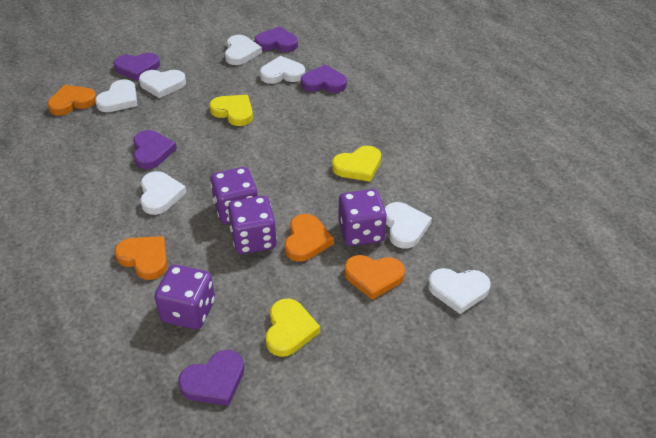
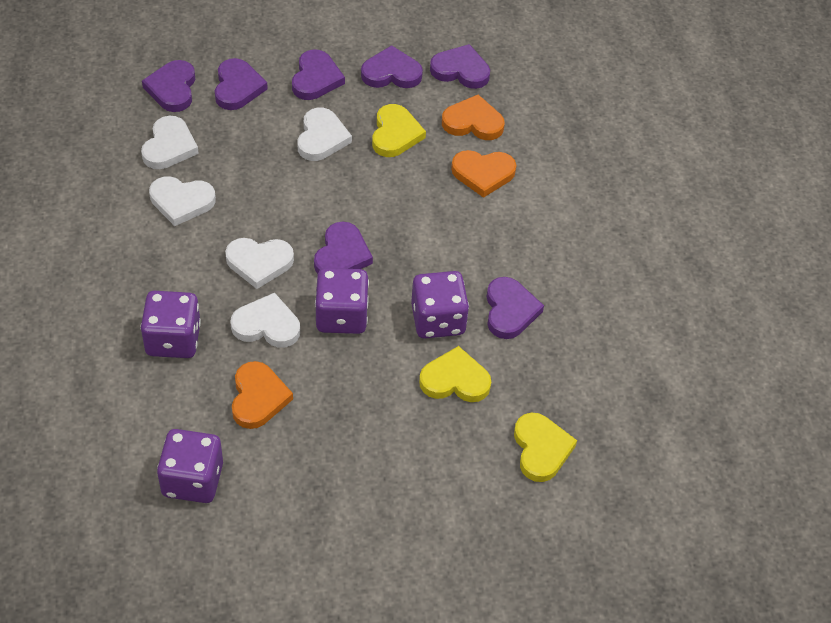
orange heart: 4 -> 3
purple heart: 5 -> 7
white heart: 7 -> 5

